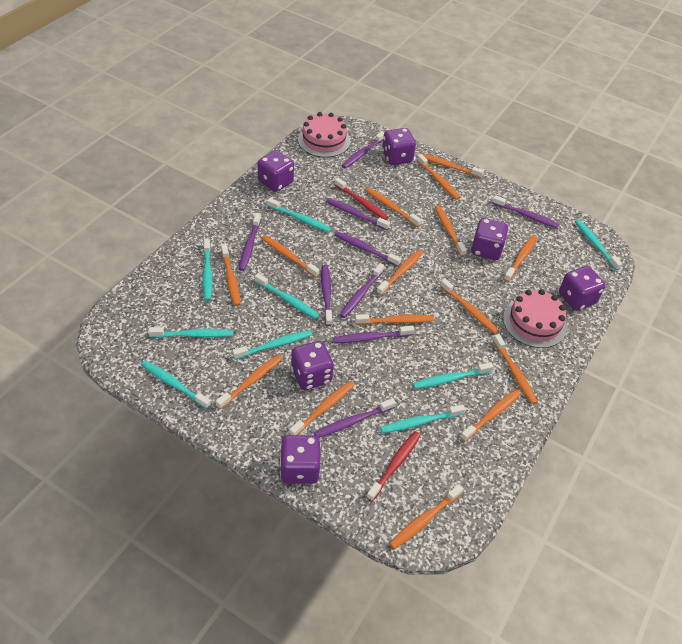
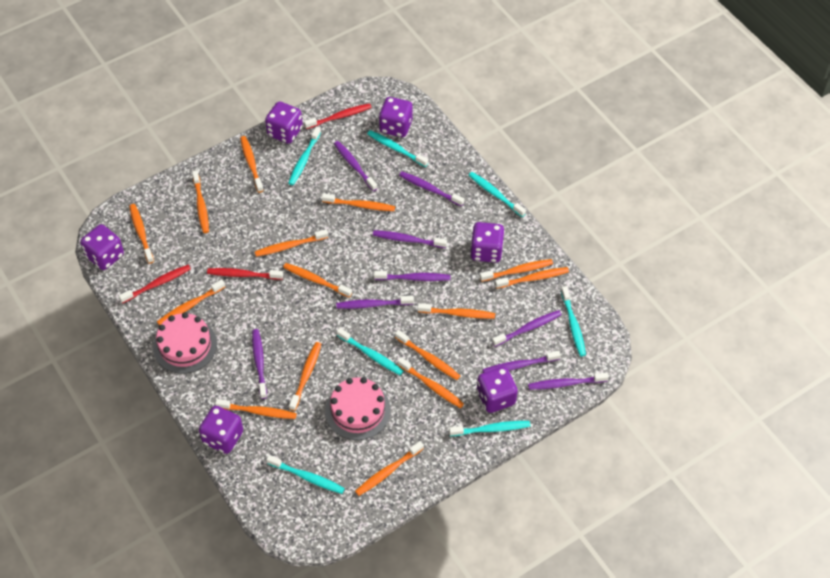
red toothbrush: 2 -> 3
turquoise toothbrush: 9 -> 7

